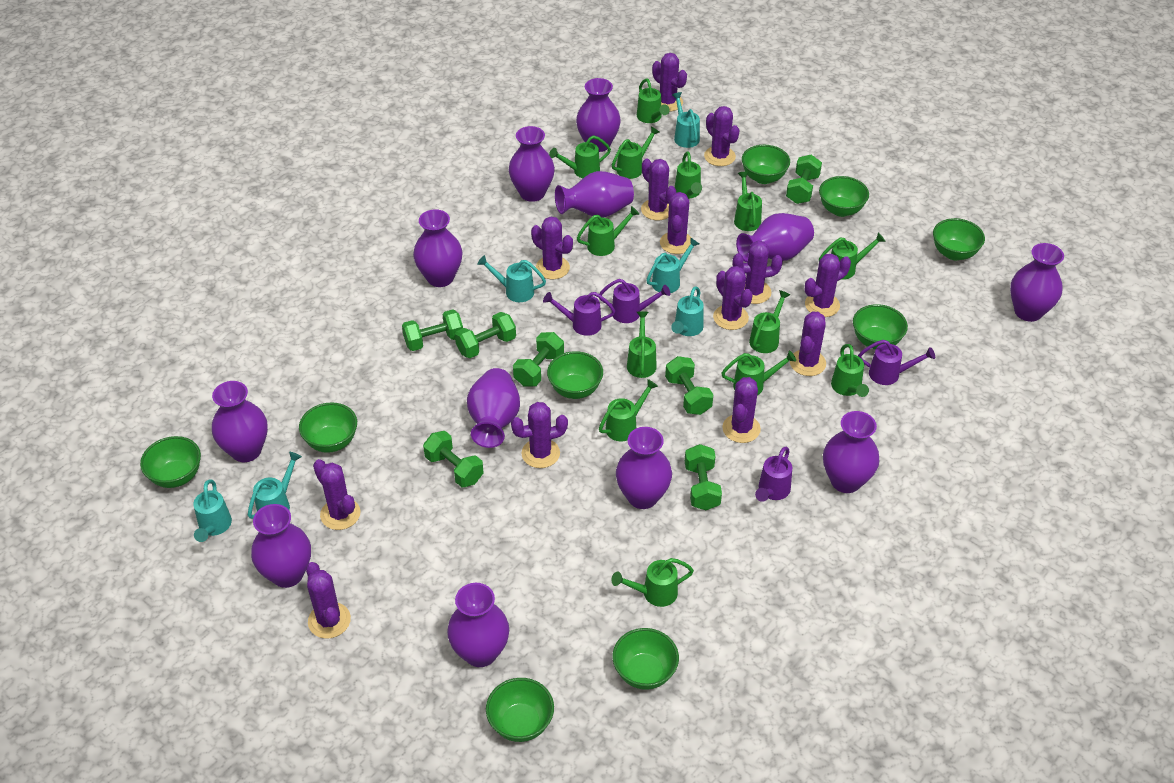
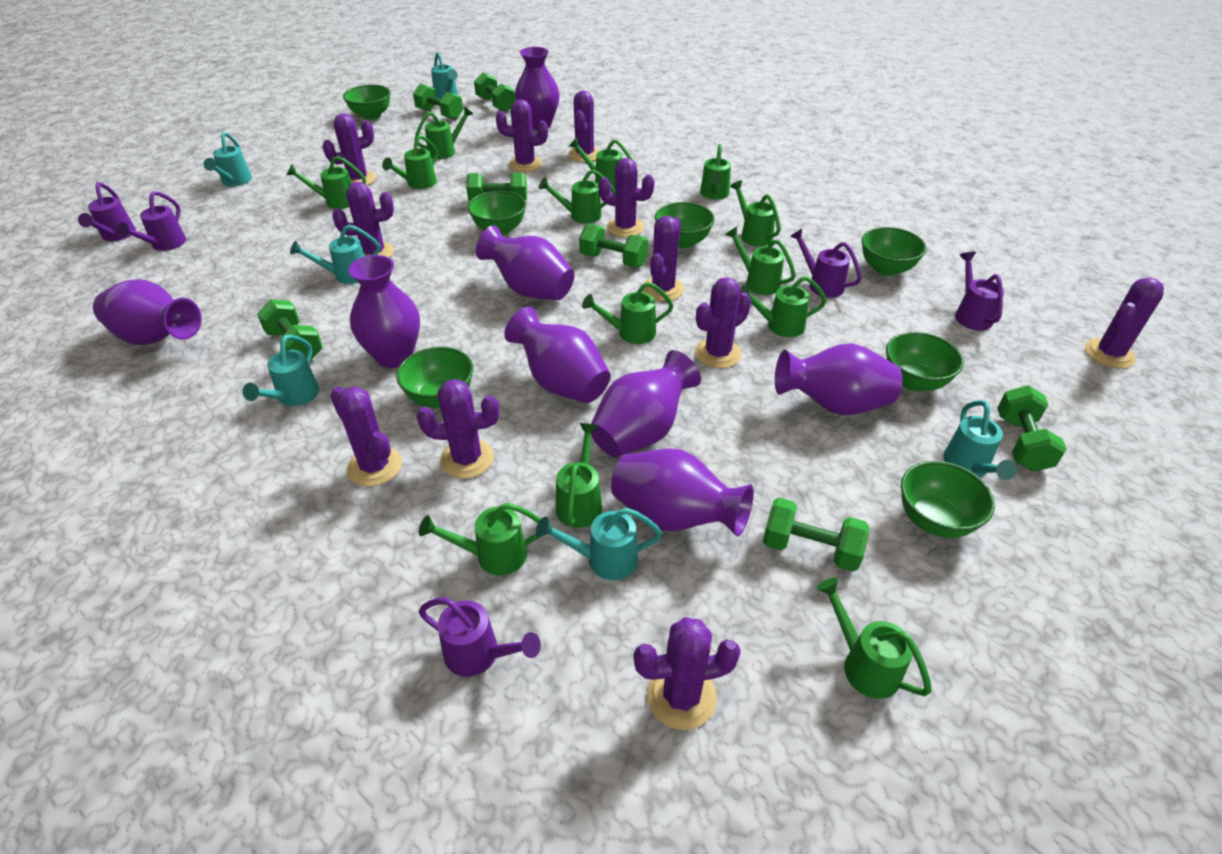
green bowl: 9 -> 7
purple cactus: 13 -> 11
purple vase: 12 -> 8
purple watering can: 4 -> 5

